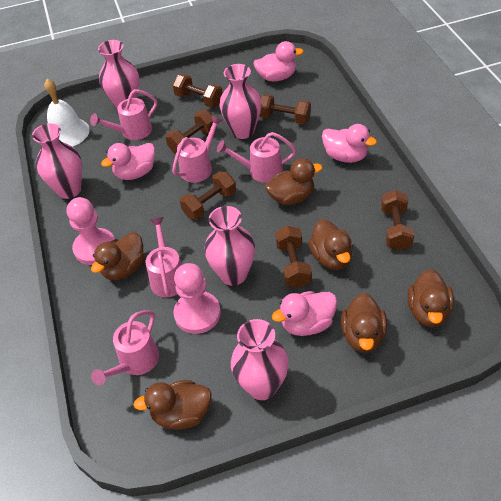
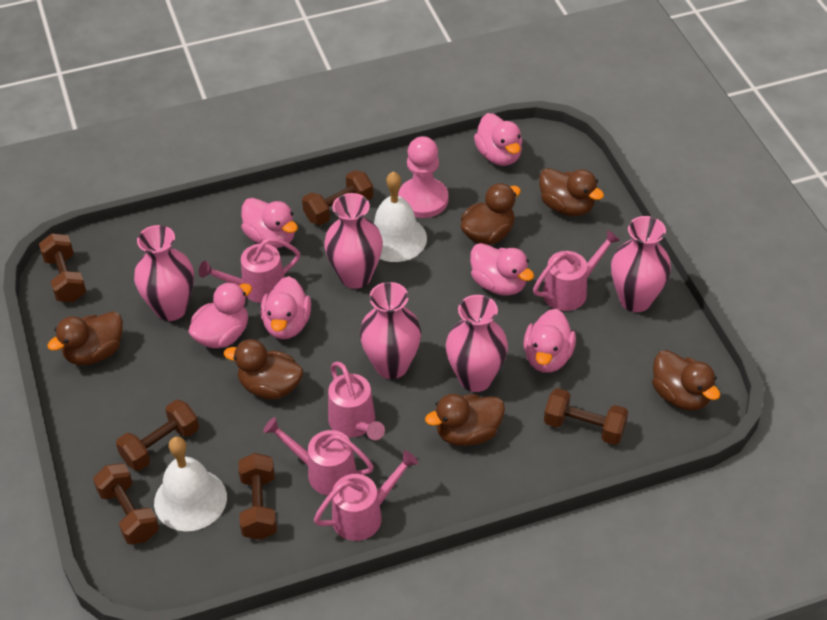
pink duck: 4 -> 6
pink pawn: 2 -> 1
white bell: 1 -> 2

